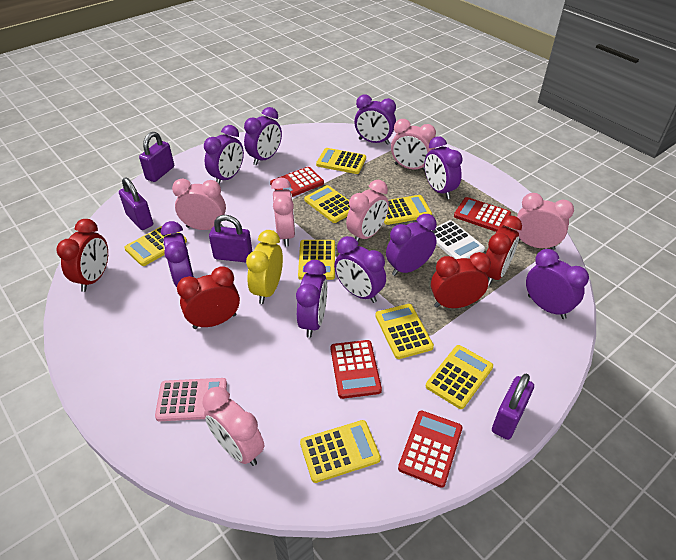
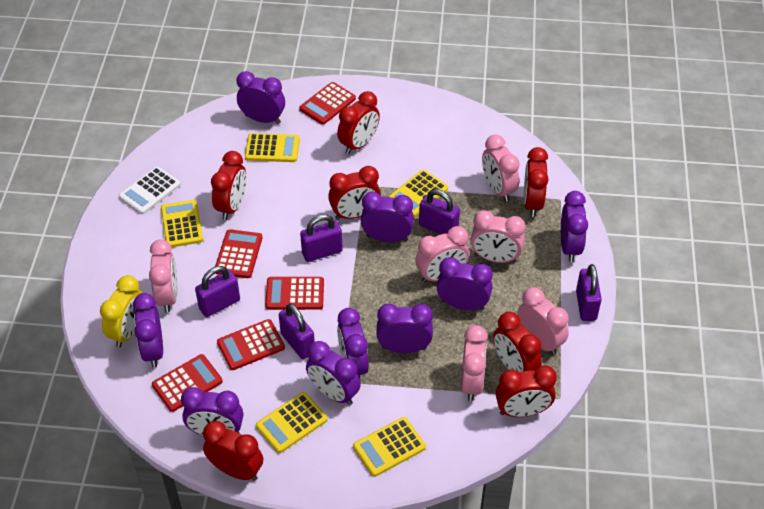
pink calculator: 1 -> 0
purple padlock: 4 -> 5
red calculator: 4 -> 5
red clock: 4 -> 7
yellow calculator: 8 -> 5

